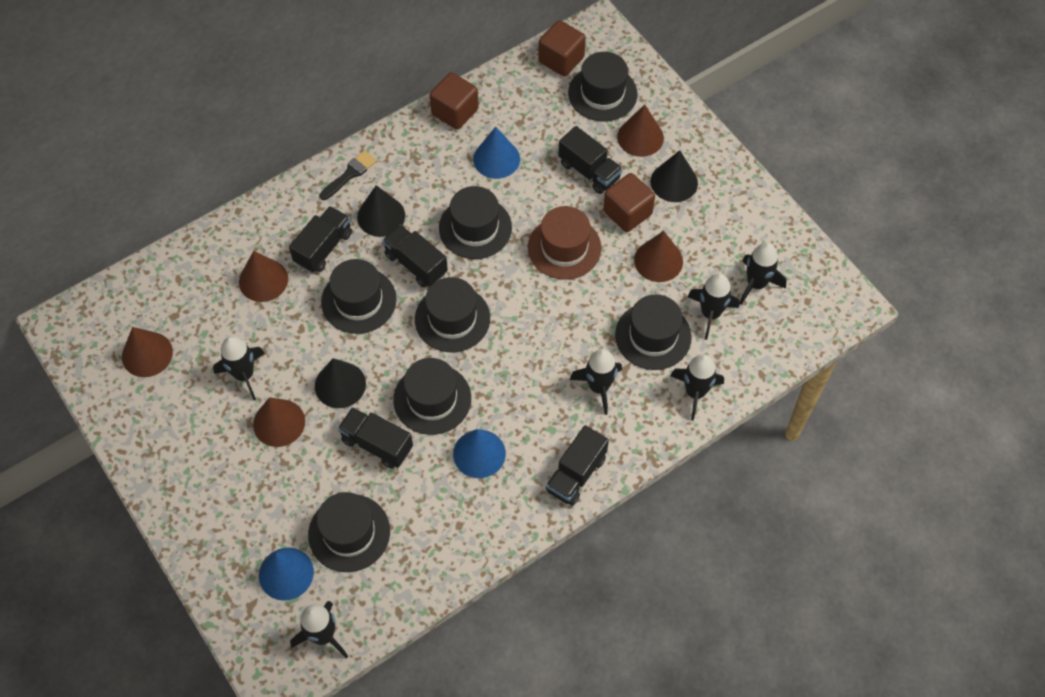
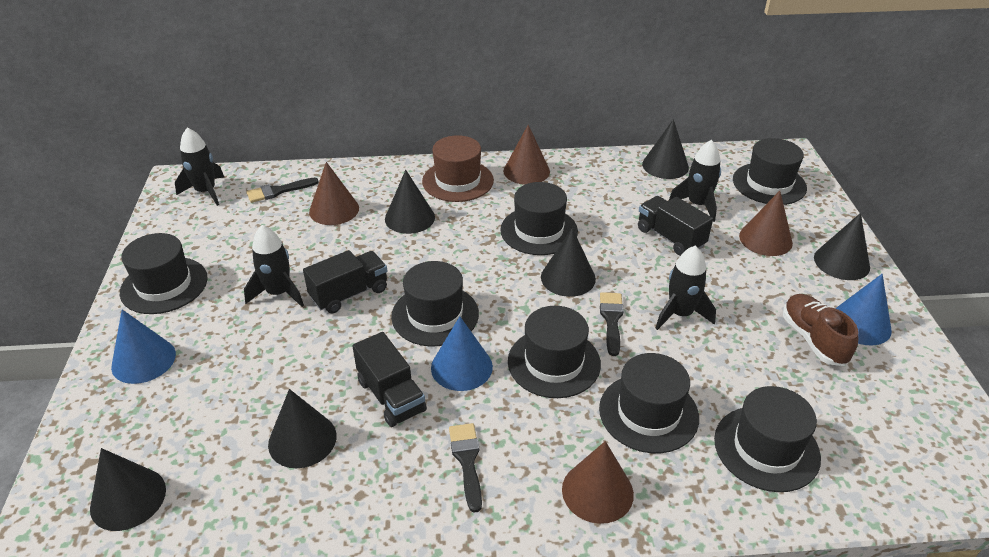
black brush: 1 -> 3
black cone: 3 -> 6
black rocket: 6 -> 4
black truck: 5 -> 3
brown cone: 5 -> 4
brown cube: 3 -> 0
brown shoe: 0 -> 1

